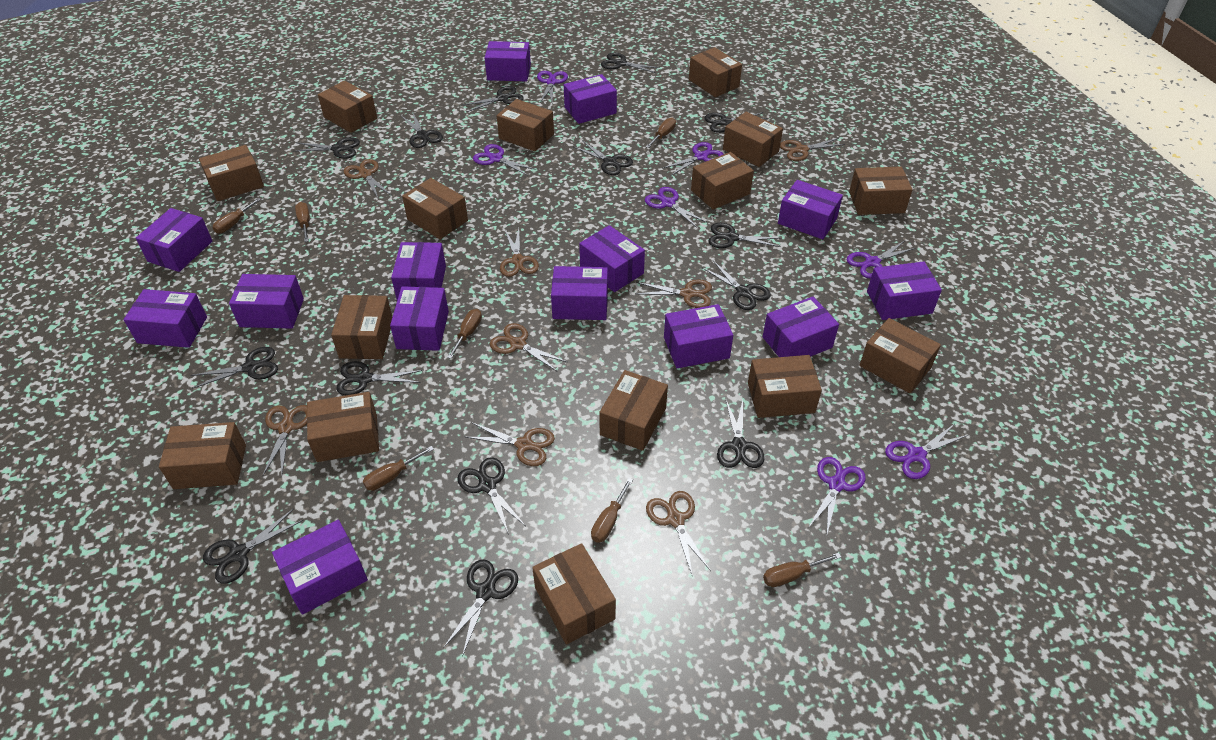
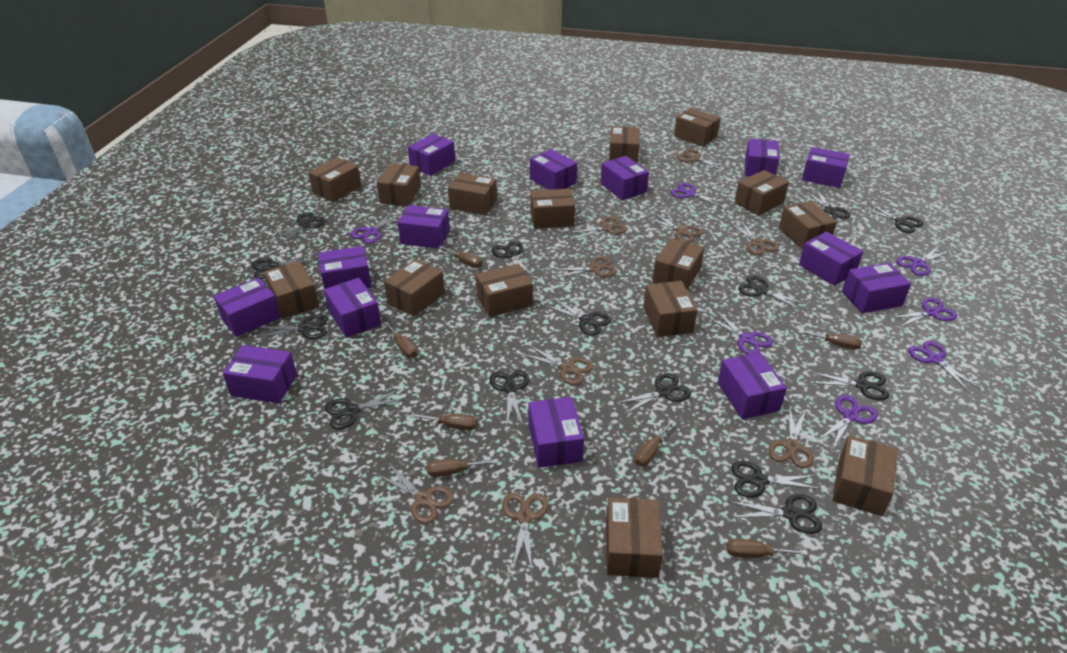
brown scissors: 8 -> 9

